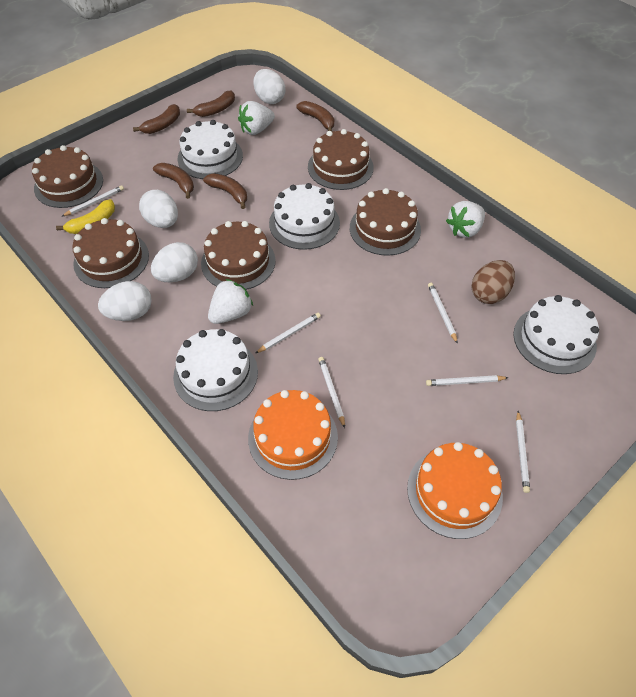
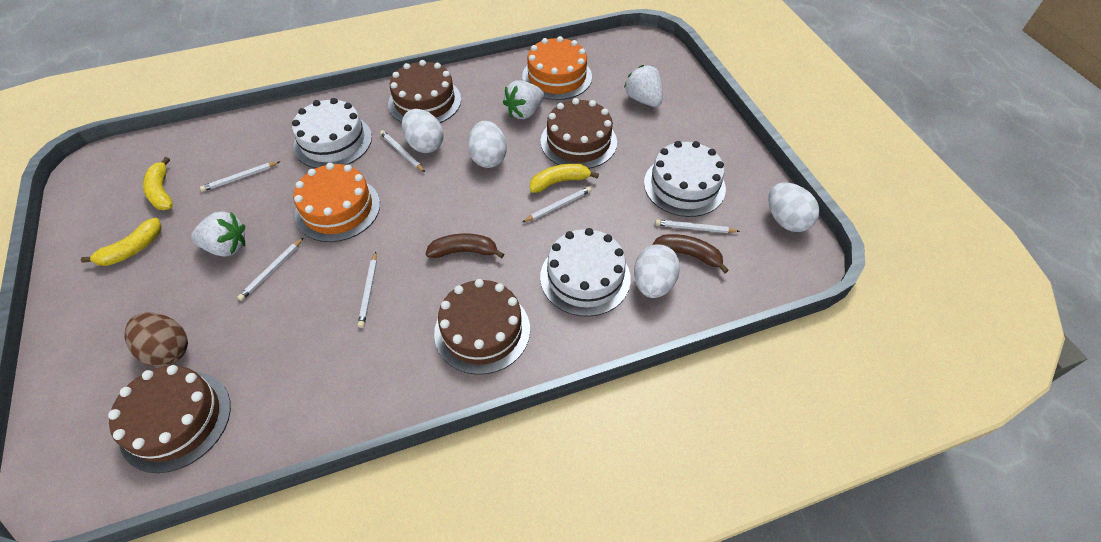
brown banana: 5 -> 2
brown cake: 5 -> 4
white cake: 4 -> 3
yellow banana: 1 -> 3

